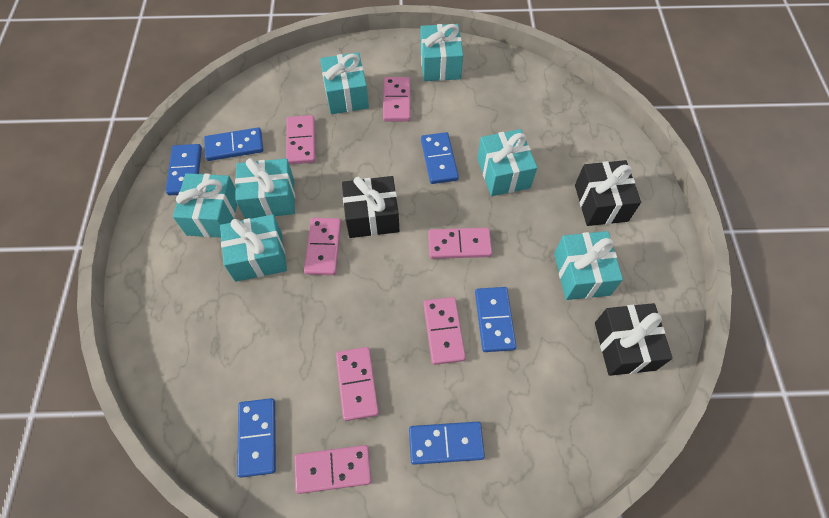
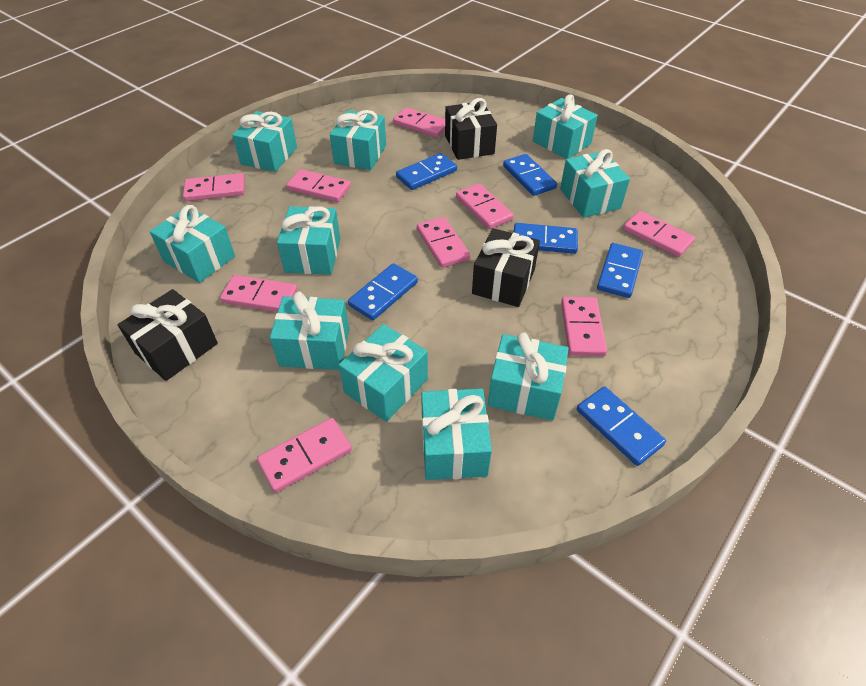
pink domino: 7 -> 9
turquoise gift: 7 -> 10

